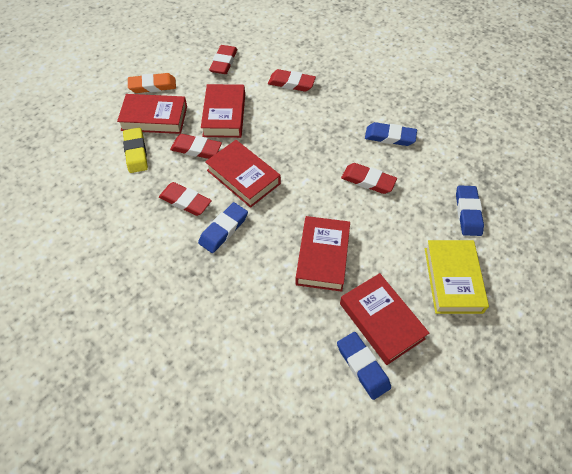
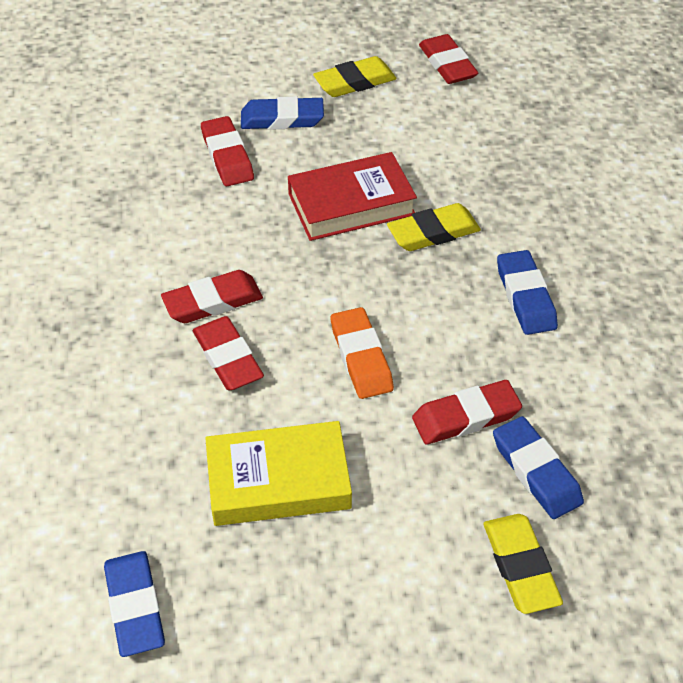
red book: 5 -> 1
yellow eraser: 1 -> 3

